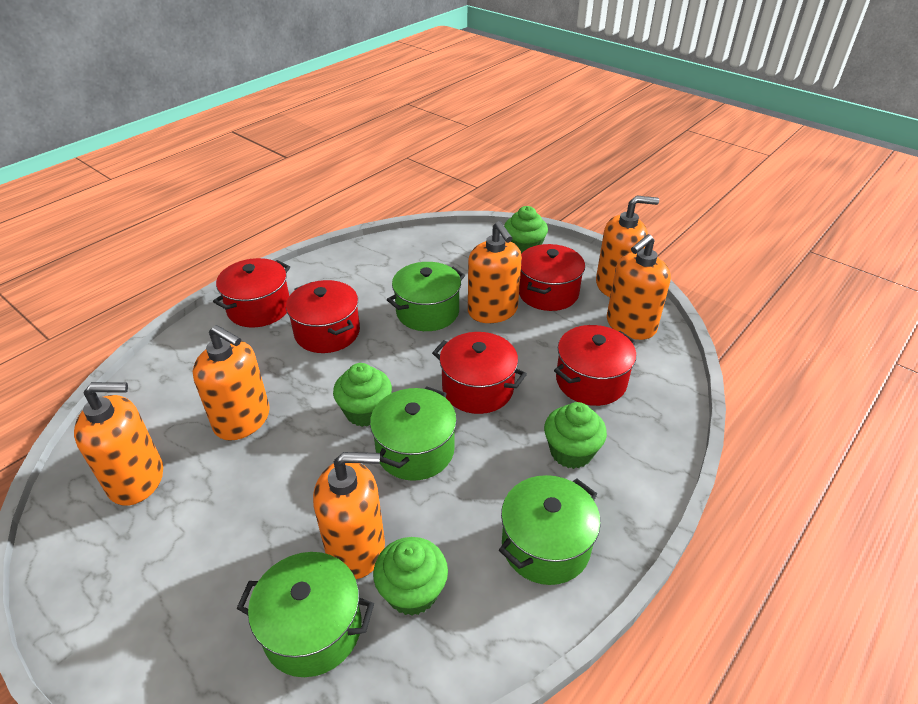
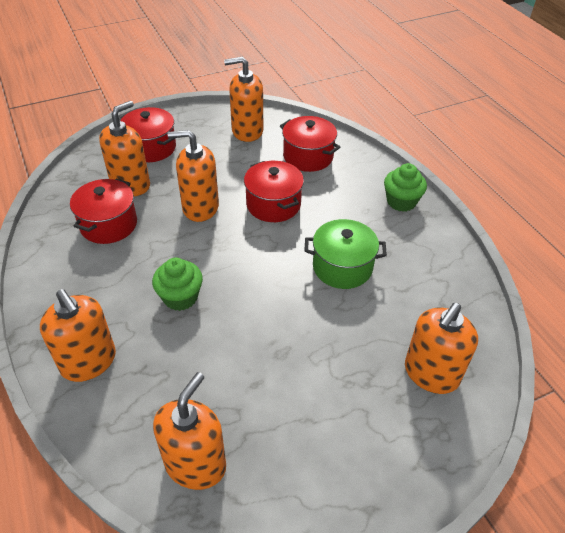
green cupcake: 4 -> 2
green pot: 4 -> 1
red pot: 5 -> 4

